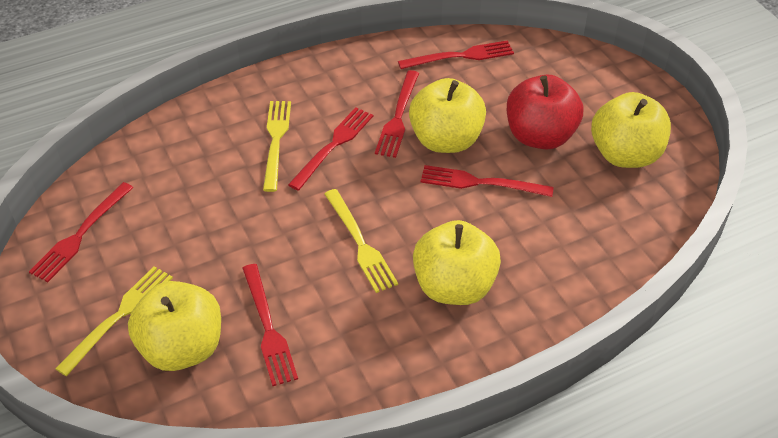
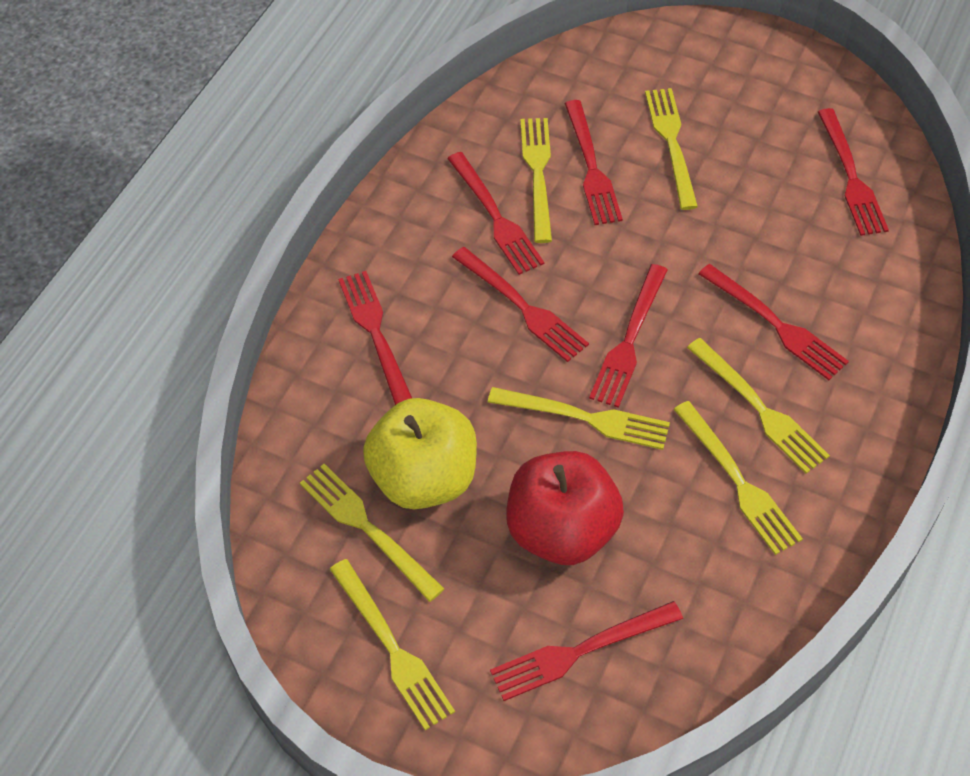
red fork: 6 -> 8
yellow apple: 4 -> 1
yellow fork: 3 -> 7

